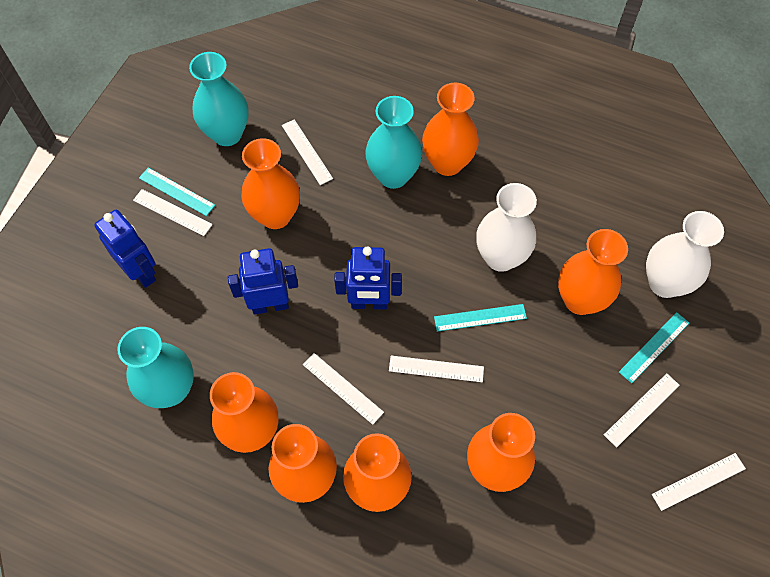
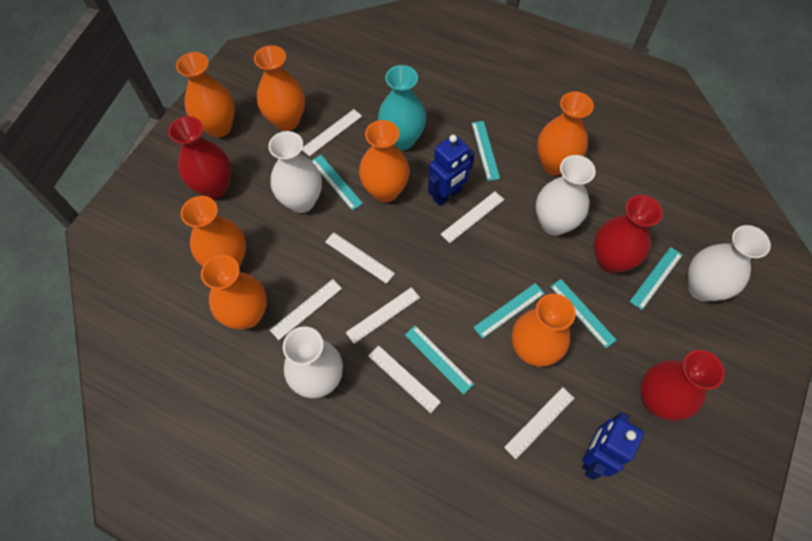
blue robot: 3 -> 2
red vase: 0 -> 3
turquoise ruler: 3 -> 6
turquoise vase: 3 -> 1
white ruler: 6 -> 7
white vase: 2 -> 4

